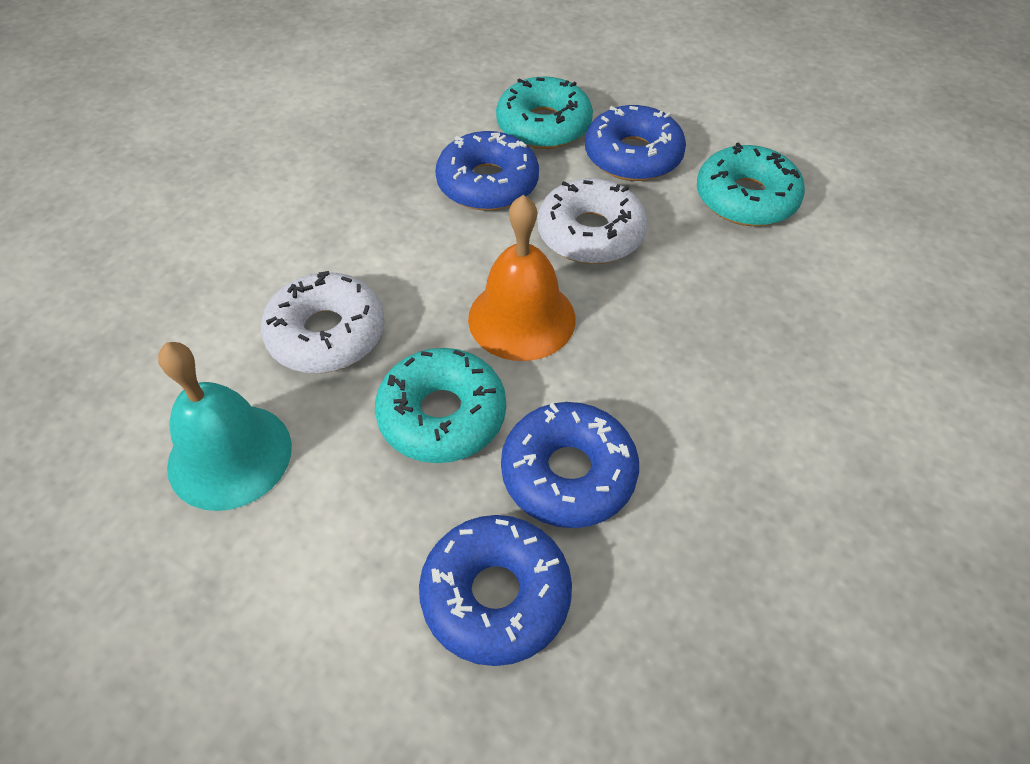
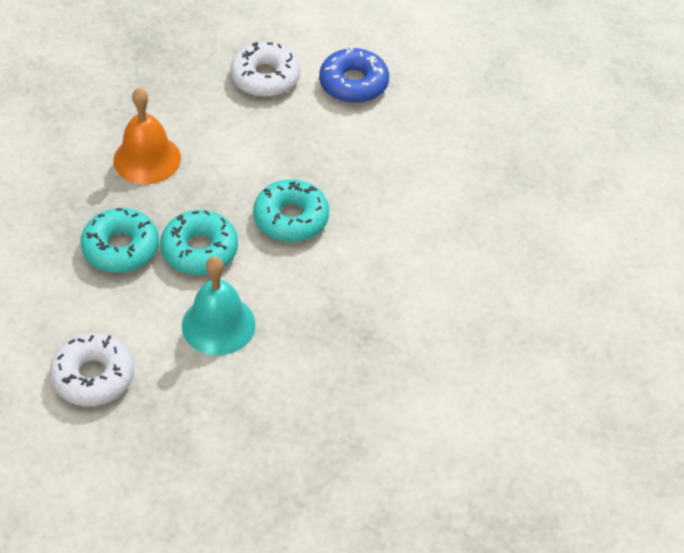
blue donut: 4 -> 1

